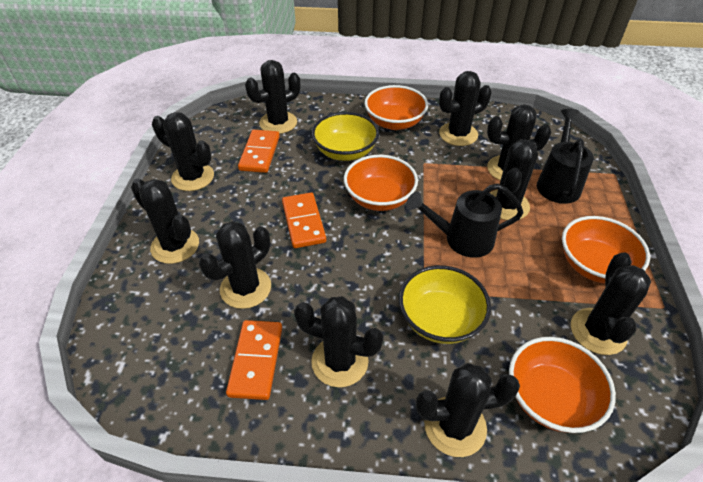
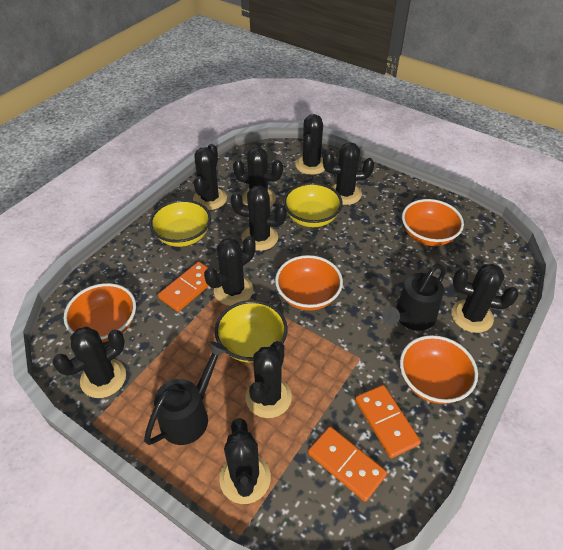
yellow bowl: 2 -> 3

